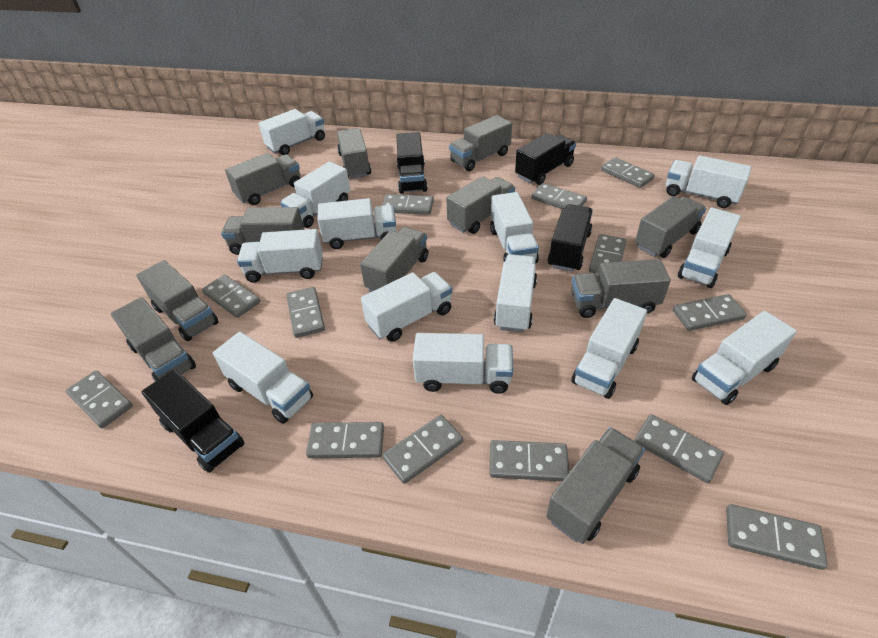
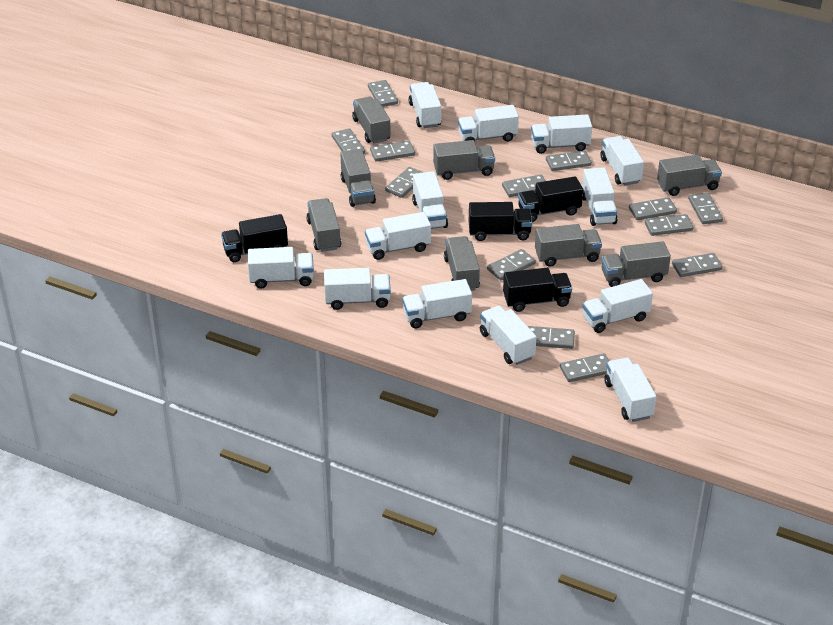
grey truck: 11 -> 8

